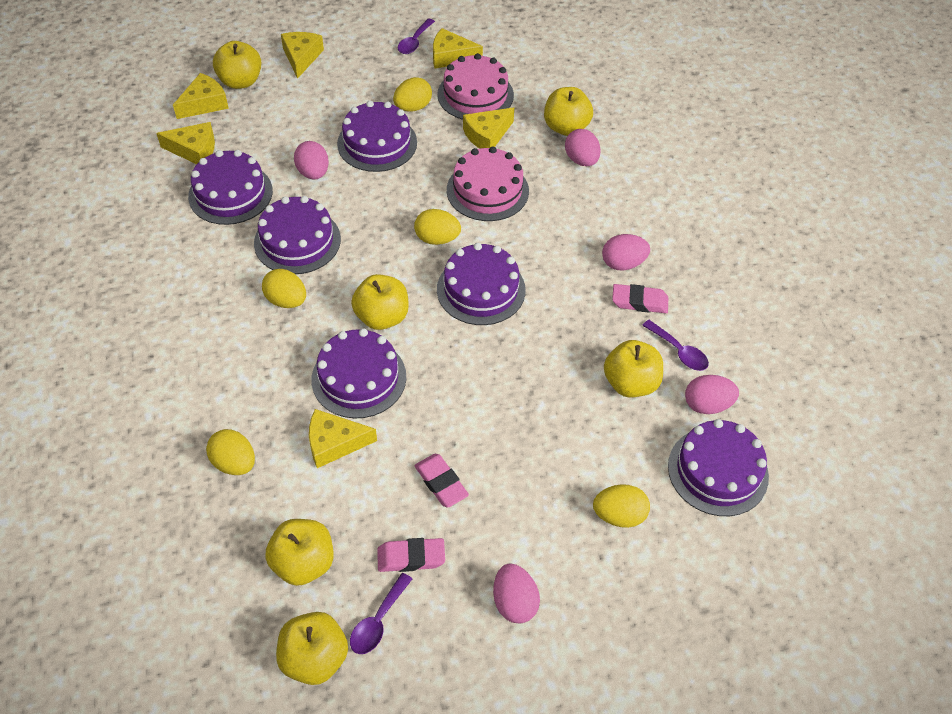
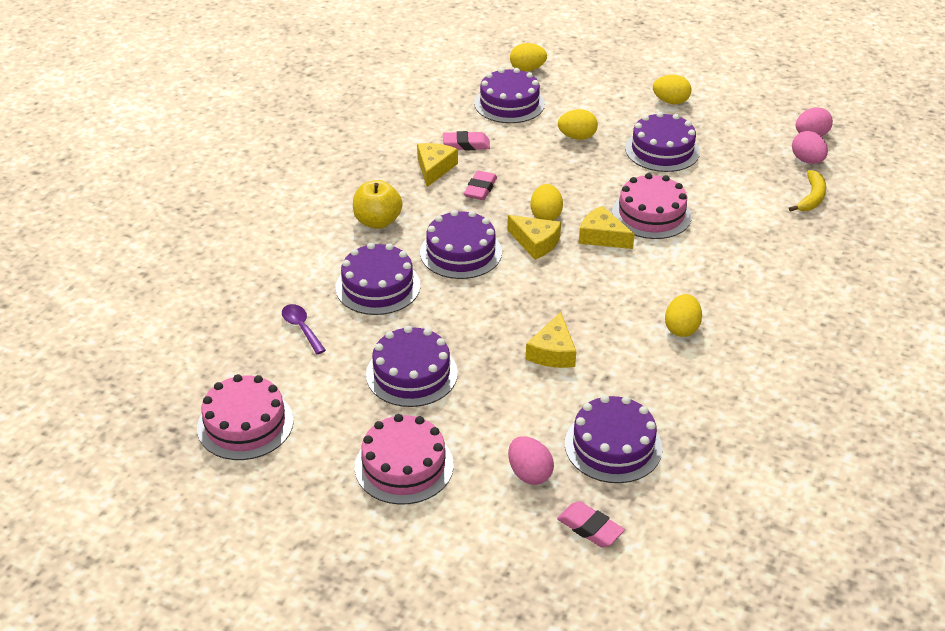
pink cake: 2 -> 3
pink egg: 5 -> 3
purple spoon: 3 -> 1
yellow apple: 6 -> 1
yellow banana: 0 -> 1
yellow cheese: 6 -> 4

